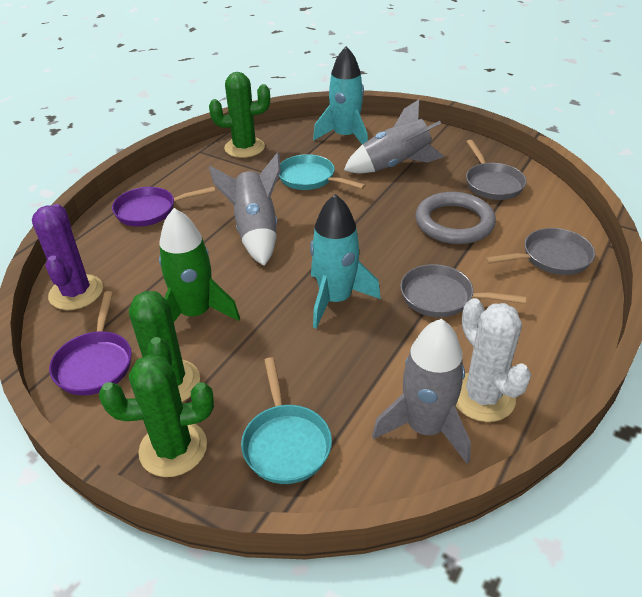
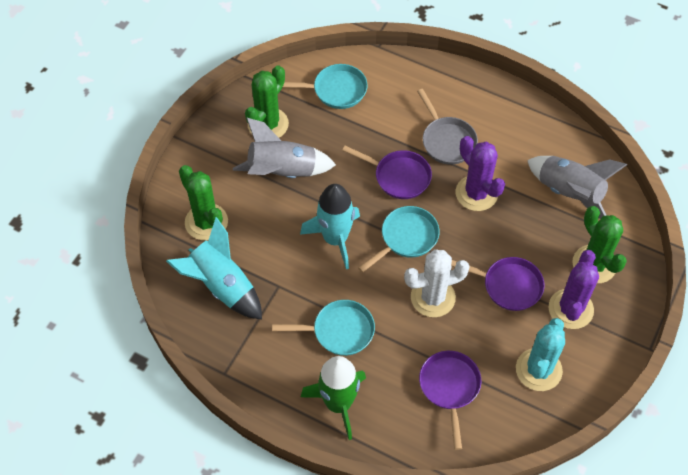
grey pan: 3 -> 1
grey ring: 1 -> 0
grey rocket: 3 -> 2
purple cactus: 1 -> 2
purple pan: 2 -> 3
turquoise cactus: 0 -> 1
turquoise pan: 2 -> 3

